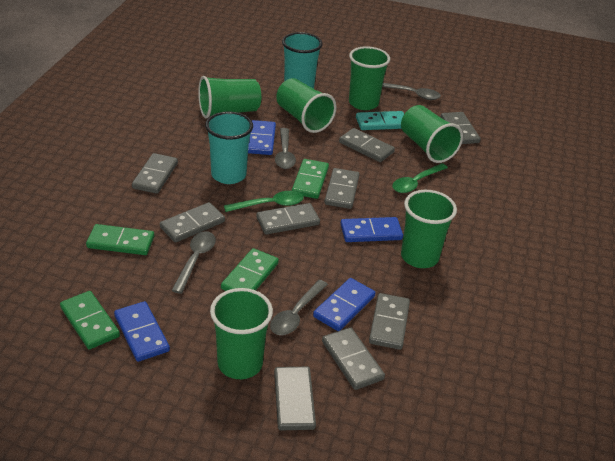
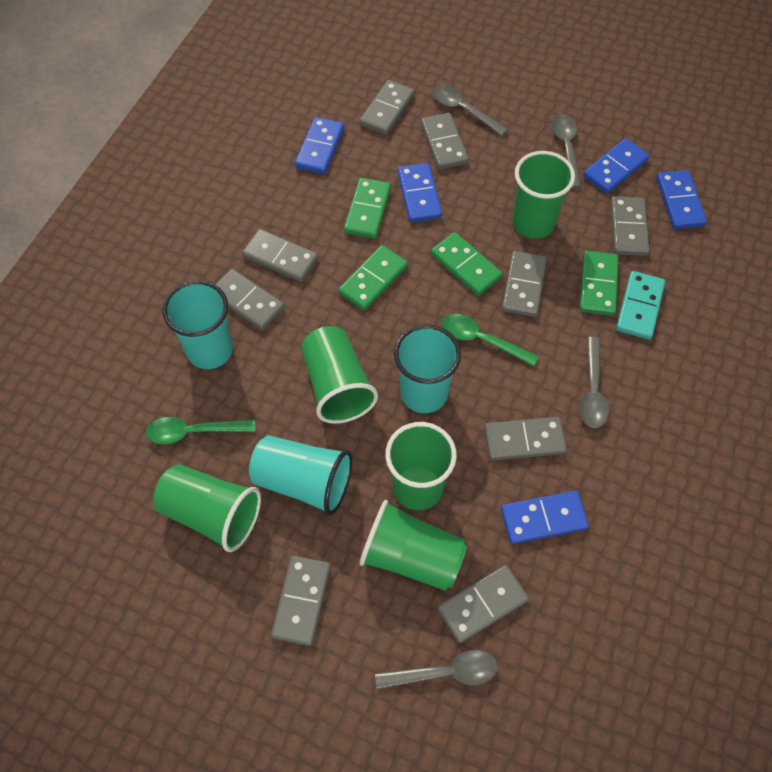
blue domino: 4 -> 5
green cup: 6 -> 5
turquoise cup: 2 -> 3

